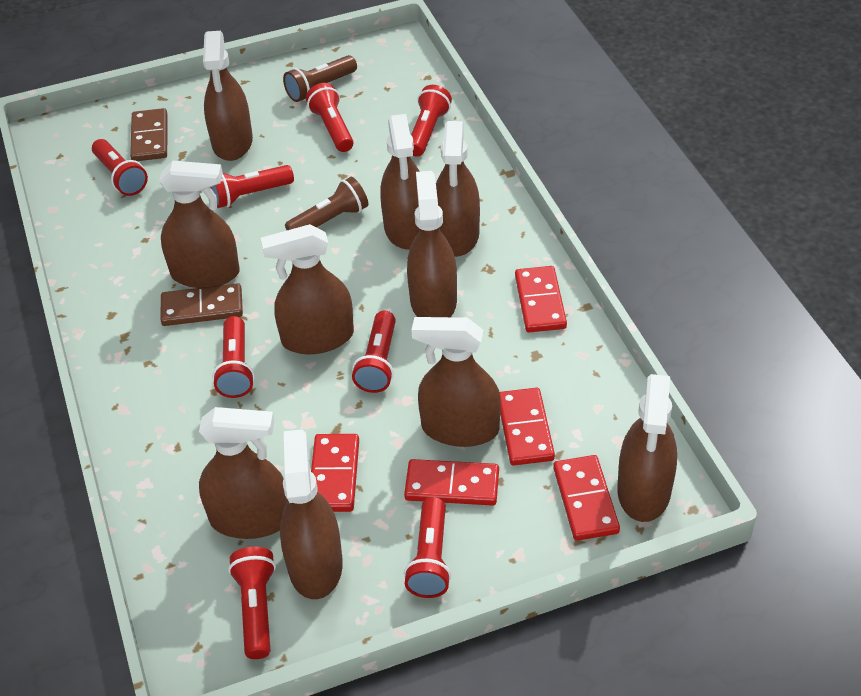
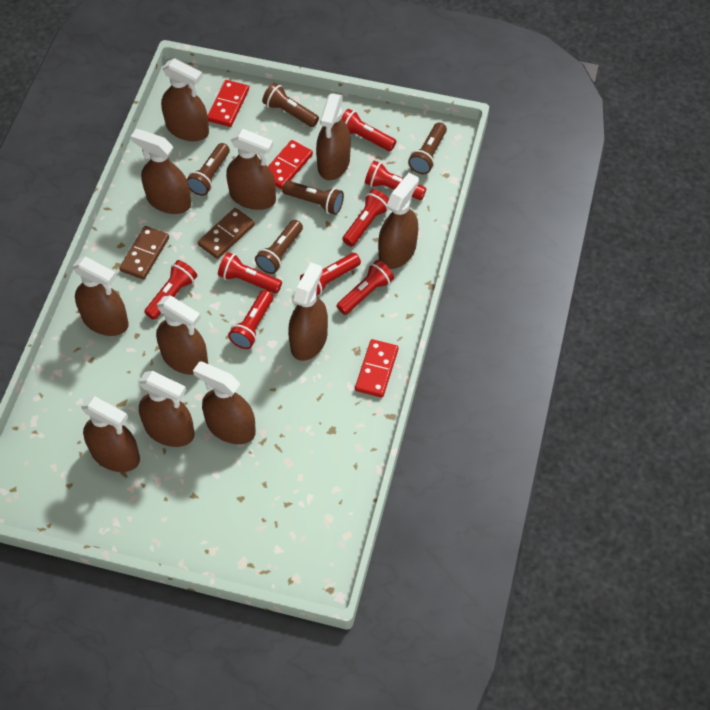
brown flashlight: 2 -> 5
brown spray bottle: 10 -> 11
red domino: 5 -> 3

